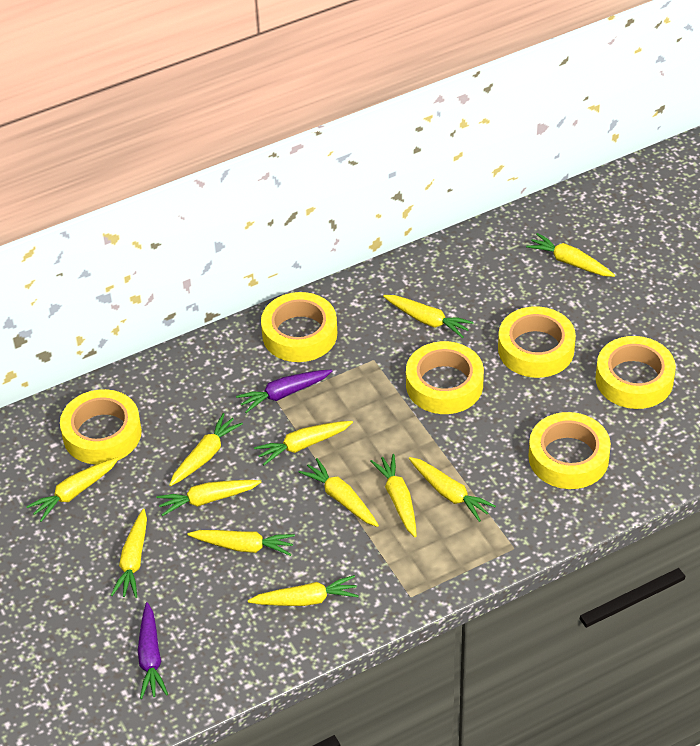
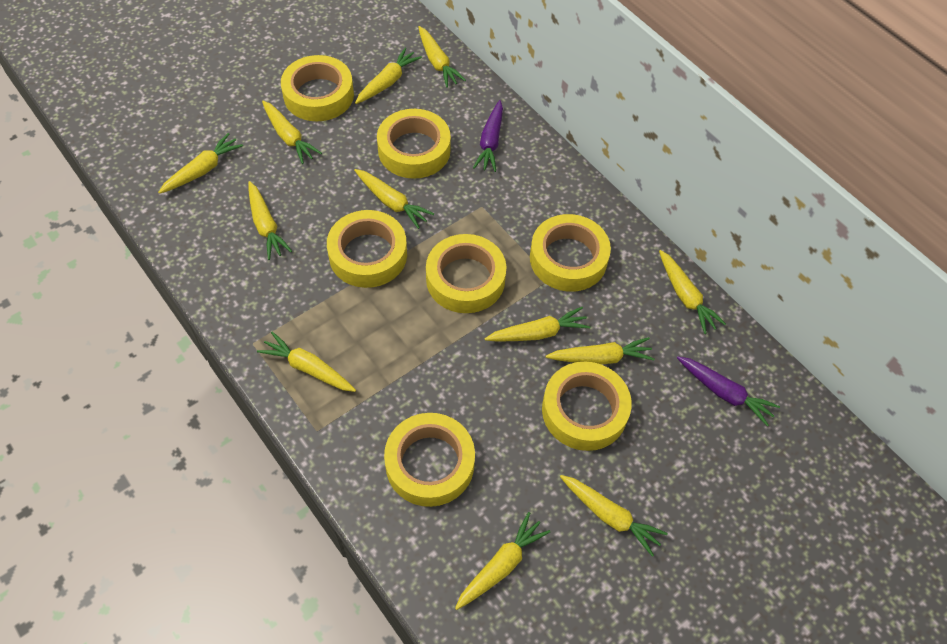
yellow tape: 6 -> 7

